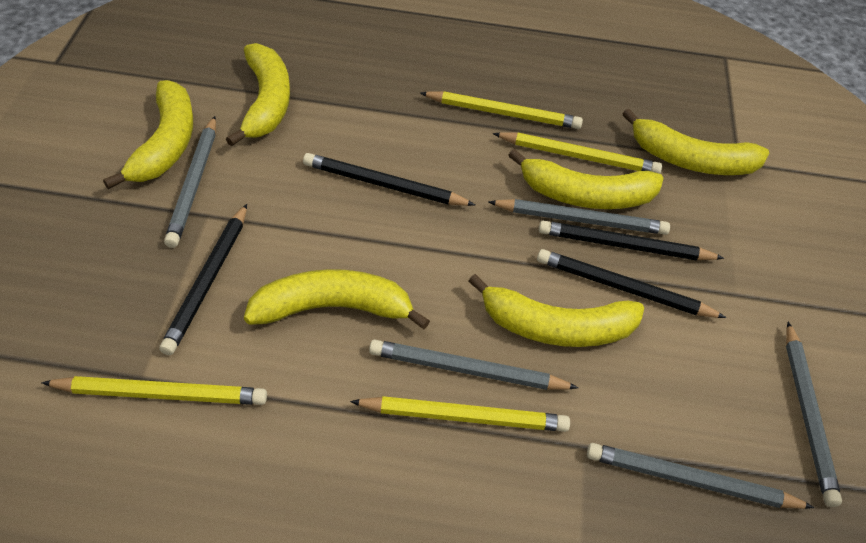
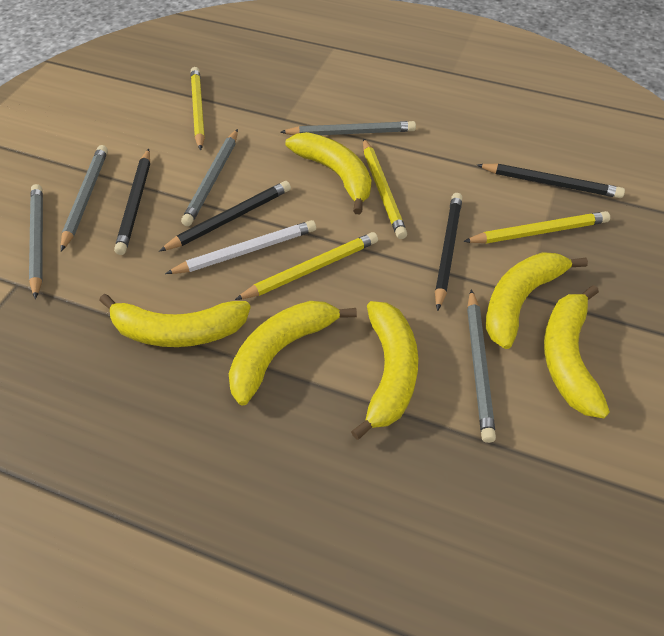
white pencil: 0 -> 1

